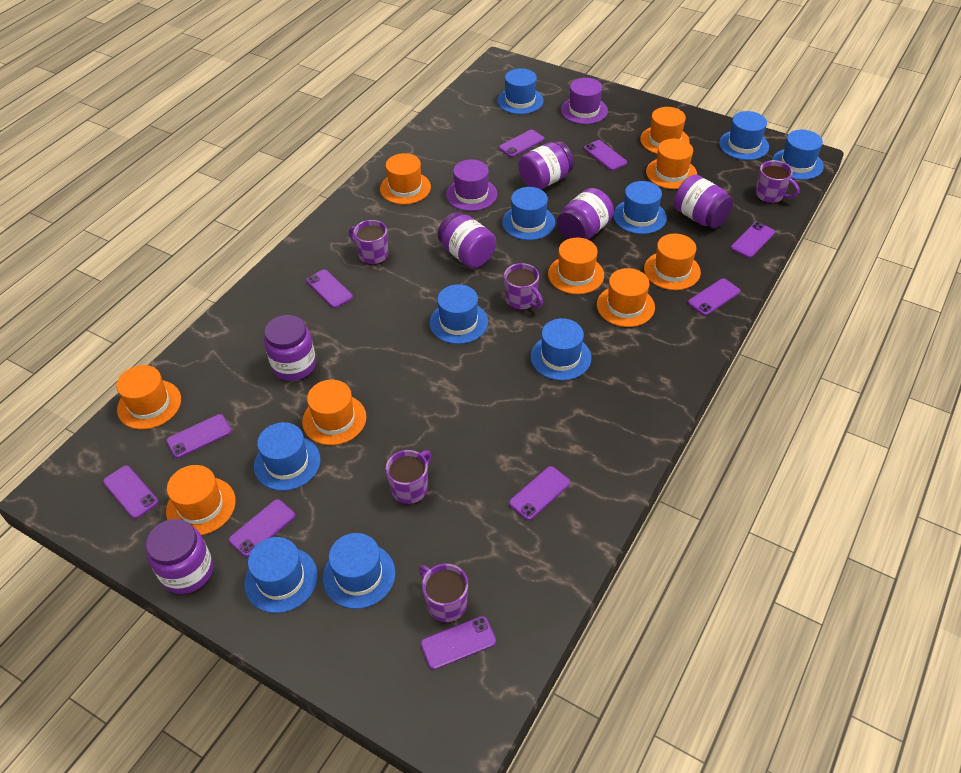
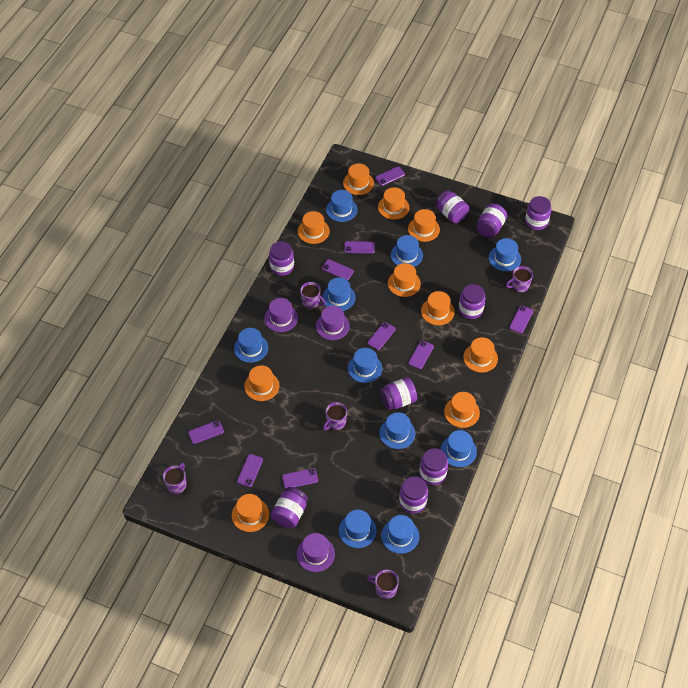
orange hat: 9 -> 10
purple hat: 2 -> 3
purple jar: 6 -> 9
purple phone: 10 -> 9

